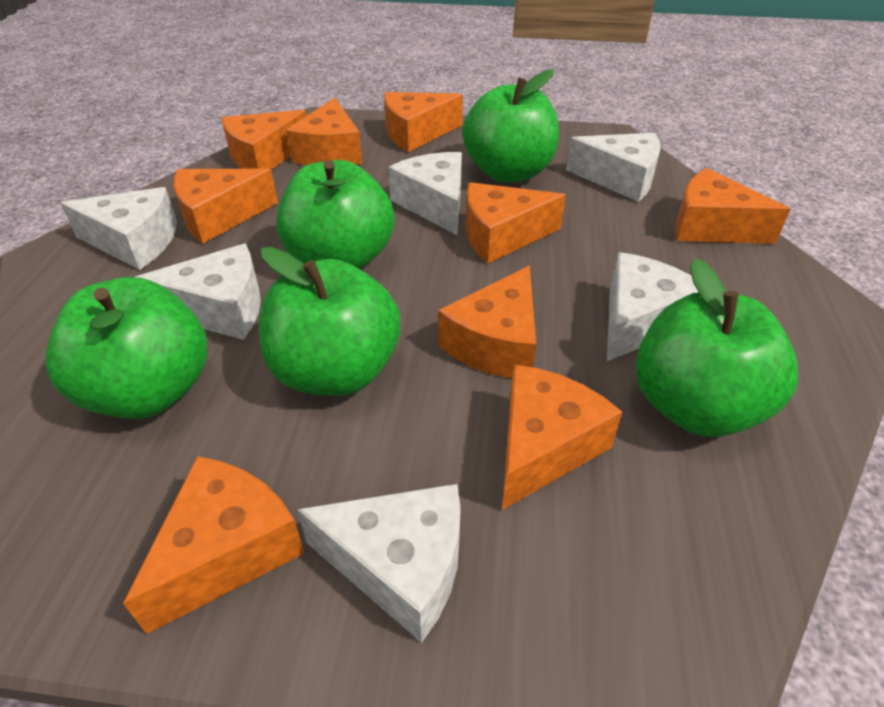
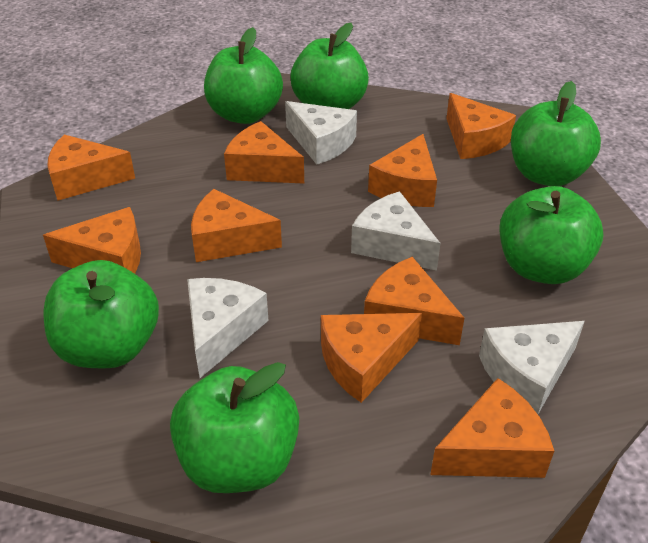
green apple: 5 -> 6
white cheese: 6 -> 4

